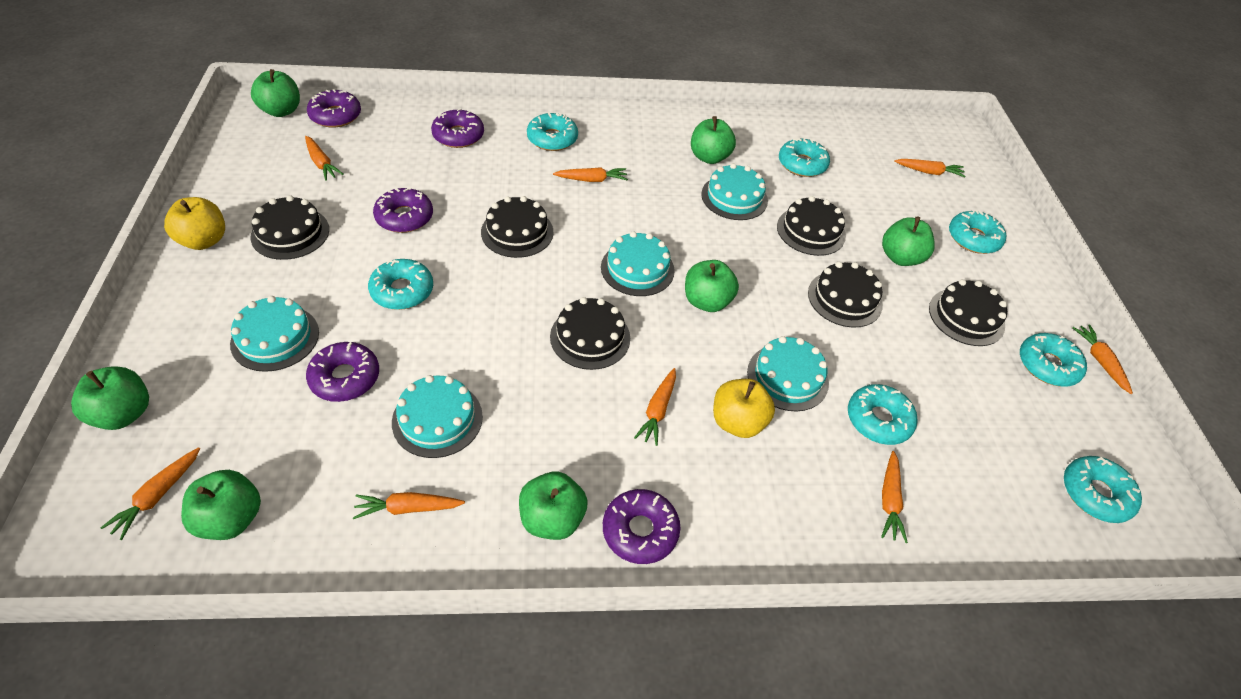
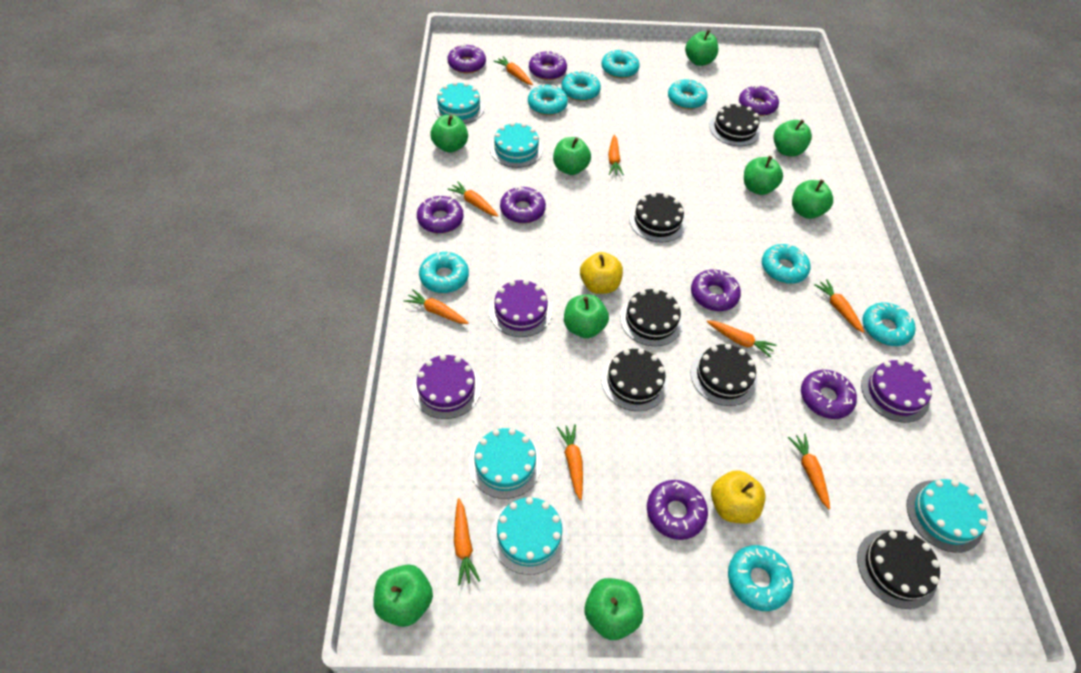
green apple: 7 -> 9
orange carrot: 8 -> 9
purple cake: 0 -> 3
purple donut: 5 -> 8
turquoise donut: 7 -> 8

